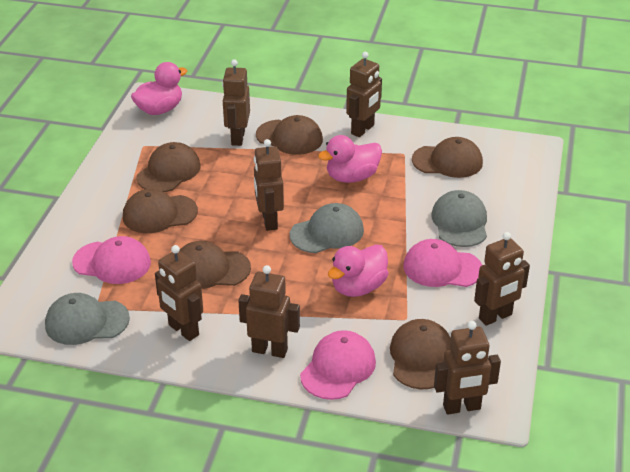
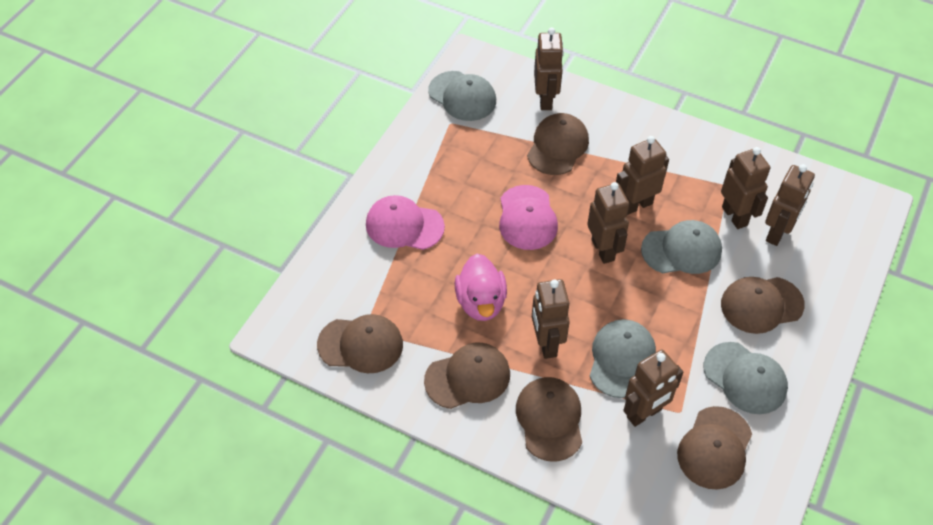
grey cap: 3 -> 4
pink cap: 3 -> 2
pink duck: 3 -> 1

